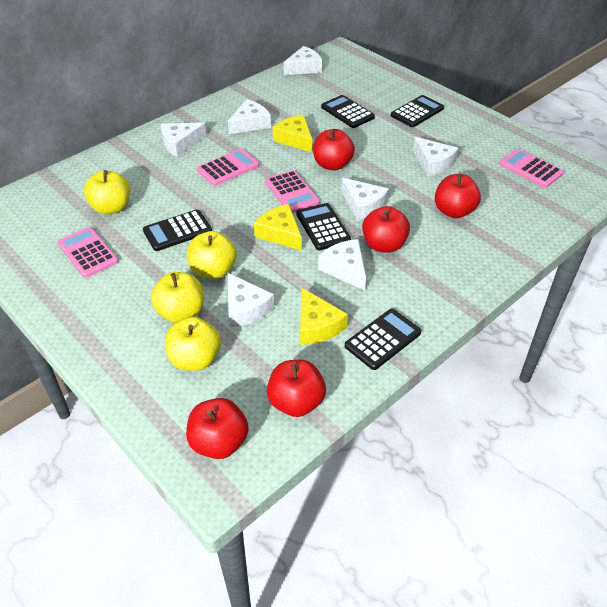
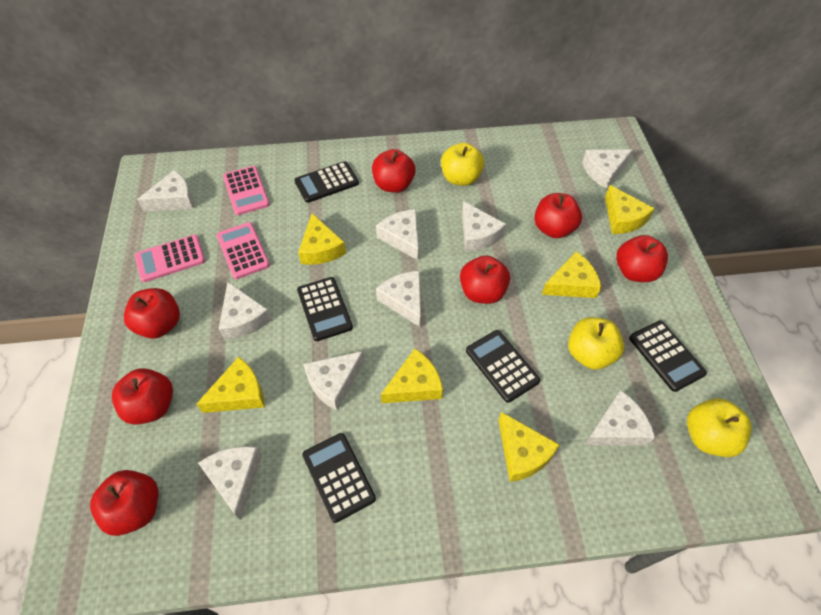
pink calculator: 4 -> 3
red apple: 5 -> 7
white cheese: 7 -> 9
yellow apple: 4 -> 3
yellow cheese: 3 -> 6

